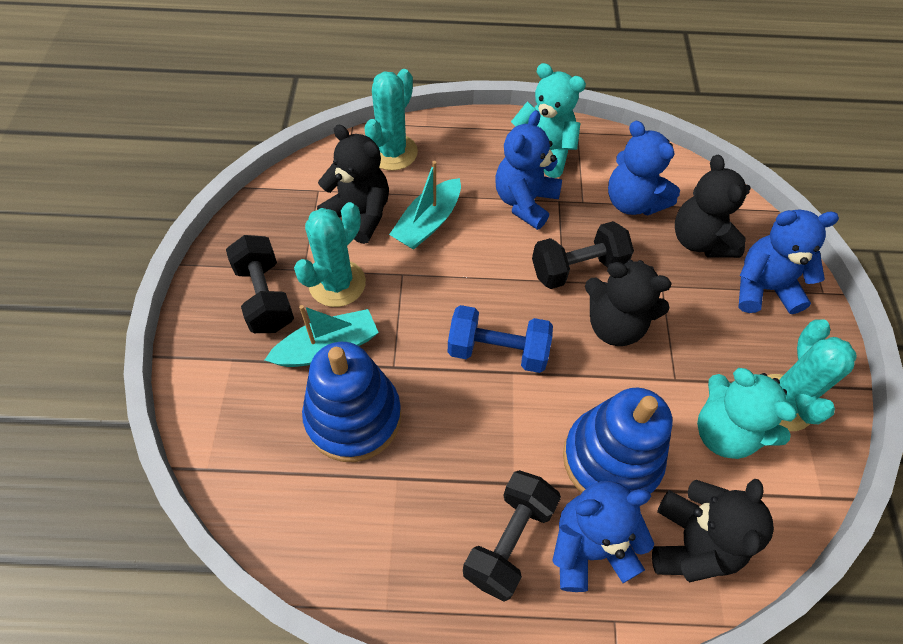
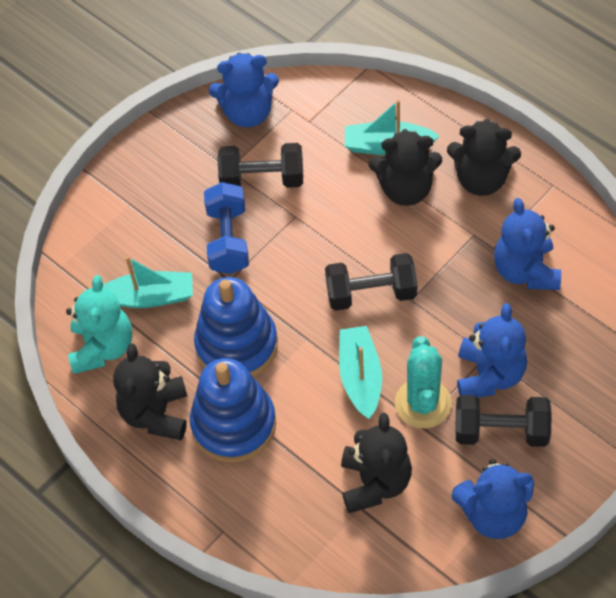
turquoise boat: 2 -> 3
turquoise cactus: 3 -> 1
turquoise teddy bear: 2 -> 1

